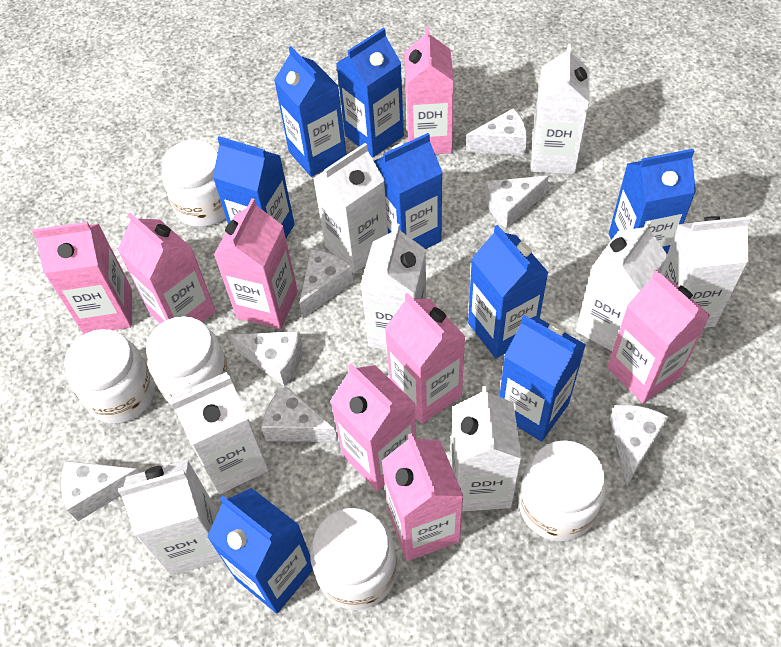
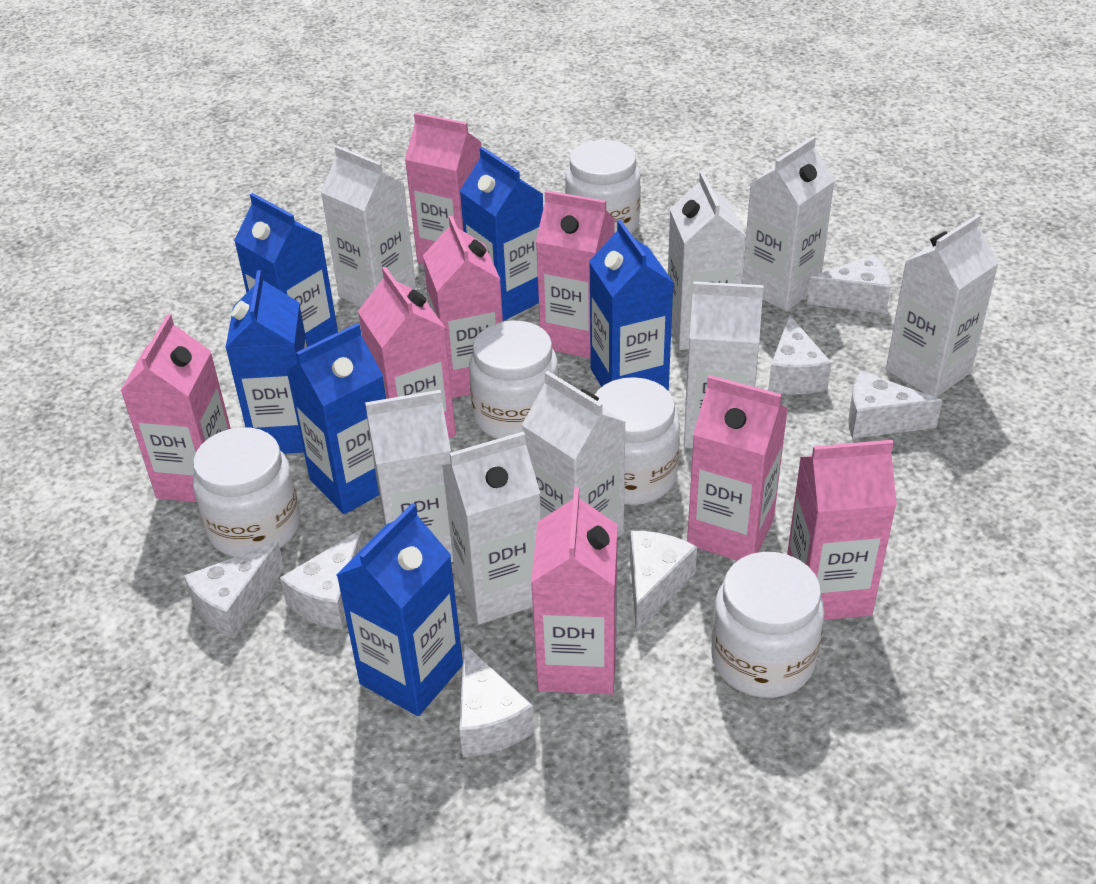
blue carton: 8 -> 6

